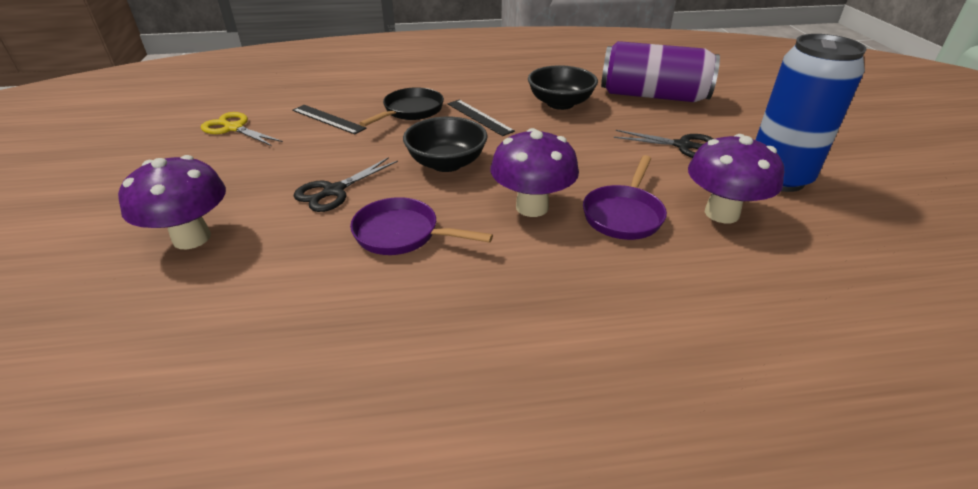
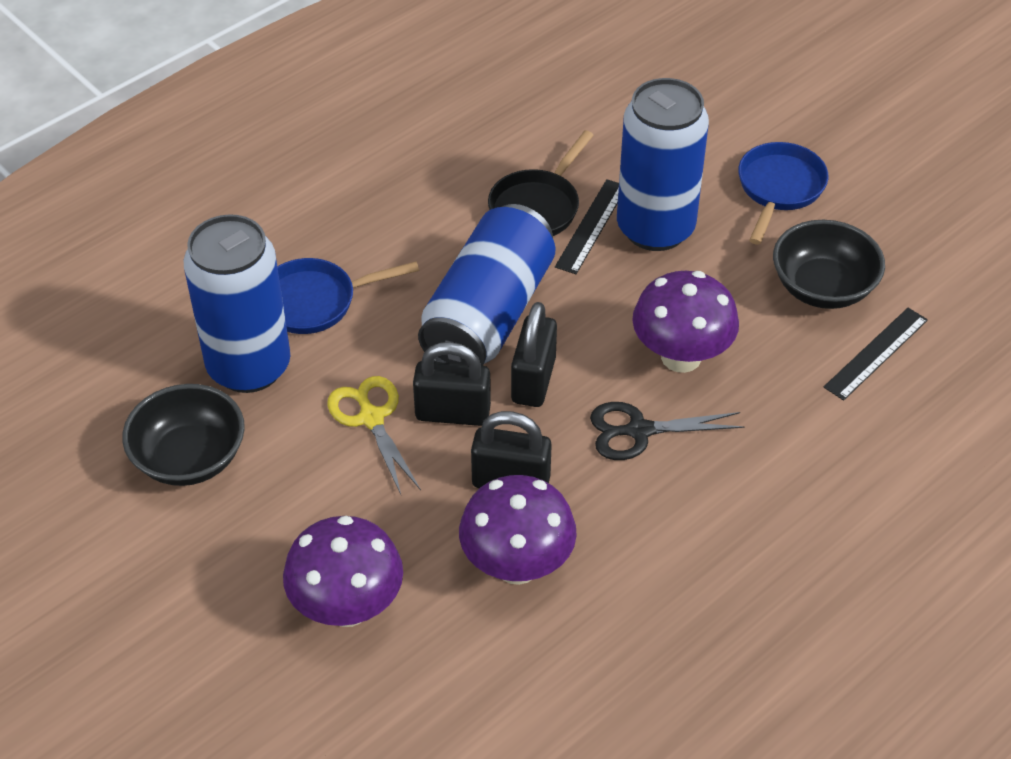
black padlock: 0 -> 3
black scissors: 2 -> 1
blue can: 1 -> 3
blue pan: 0 -> 2
purple can: 1 -> 0
purple pan: 2 -> 0

